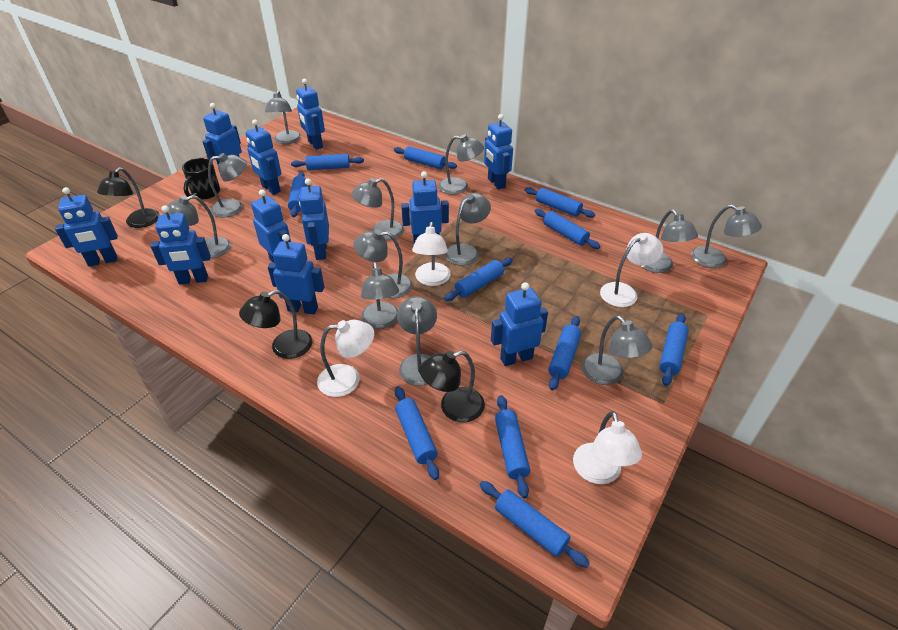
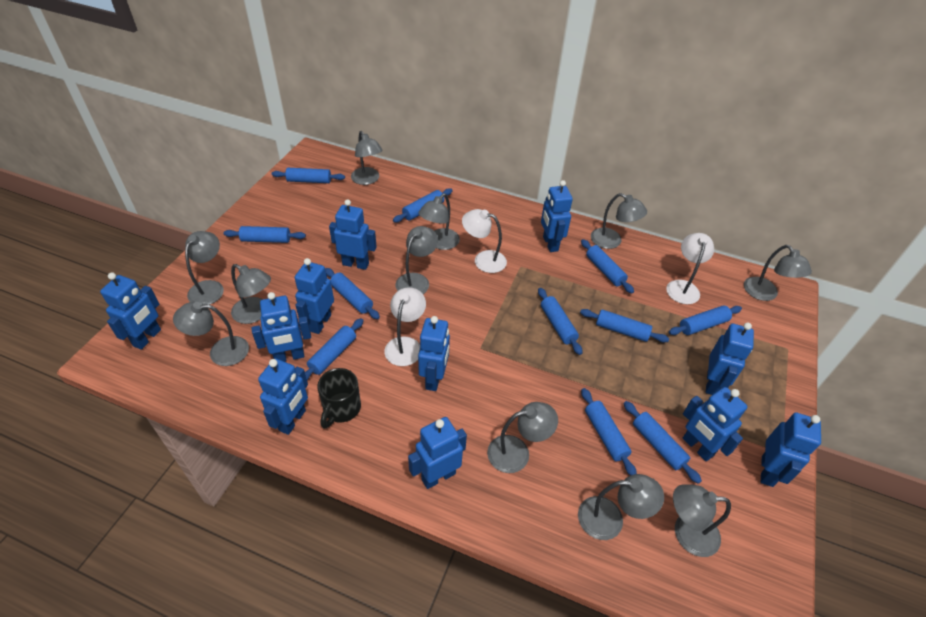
black lamp: 3 -> 0
grey lamp: 12 -> 11
white lamp: 4 -> 3

